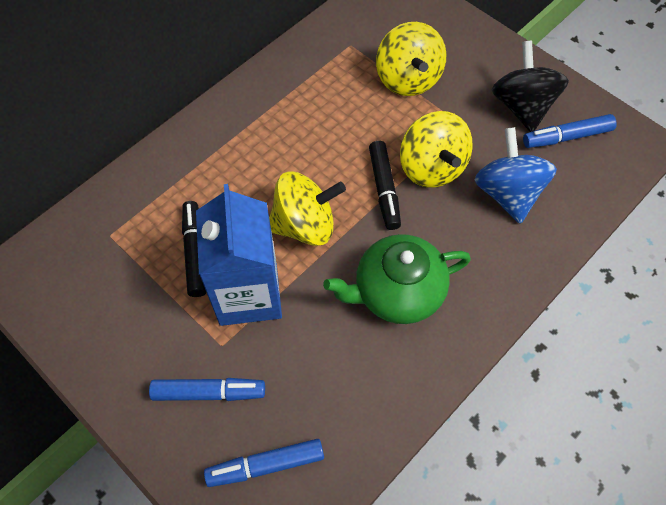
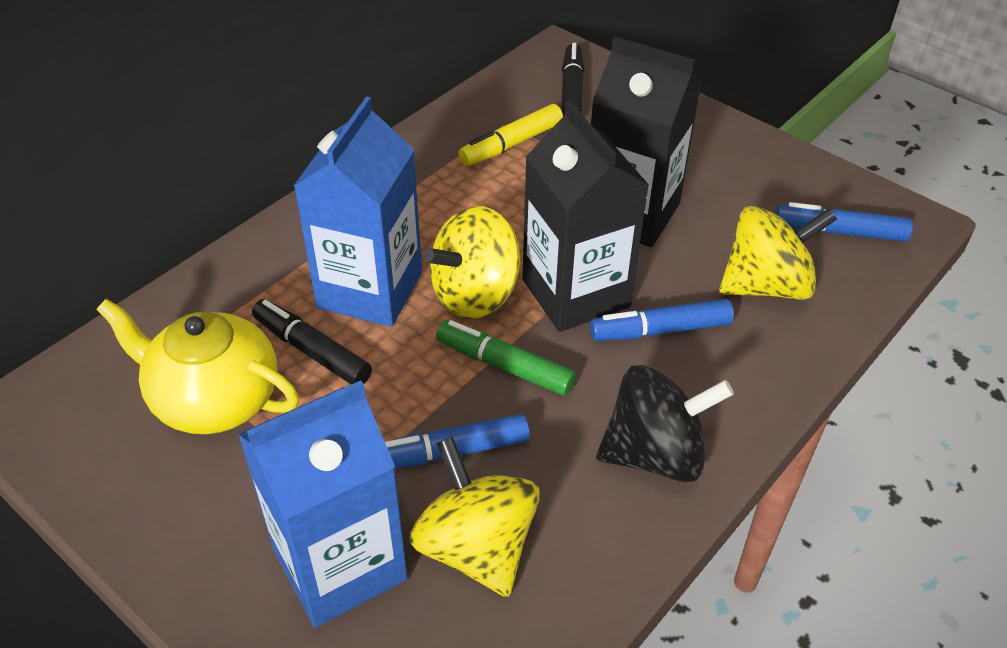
black carton: 0 -> 2
blue carton: 1 -> 2
blue spinning top: 1 -> 0
green marker: 0 -> 1
green teapot: 1 -> 0
yellow marker: 0 -> 1
yellow teapot: 0 -> 1

